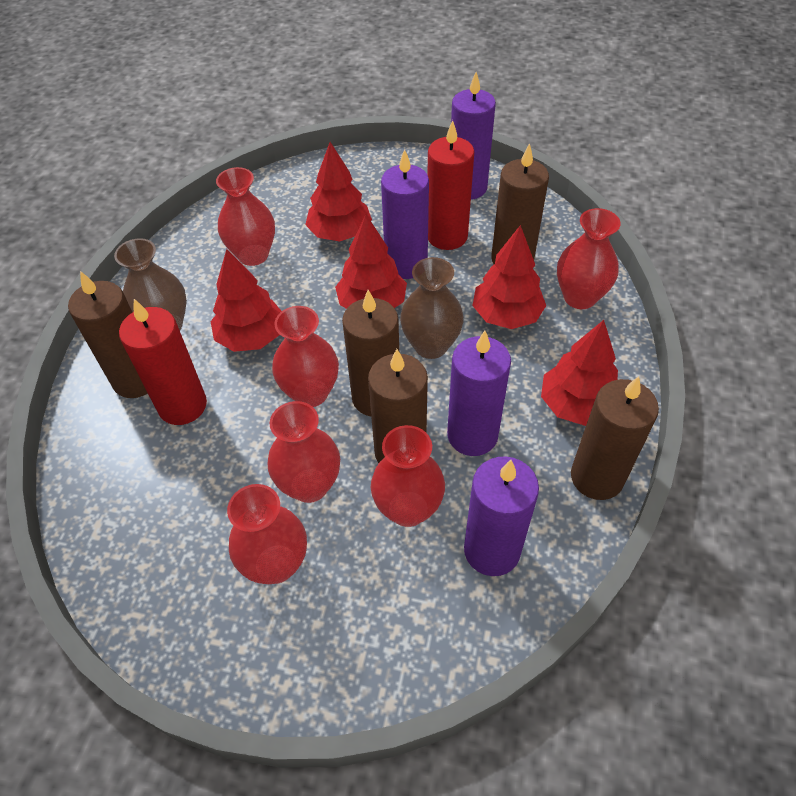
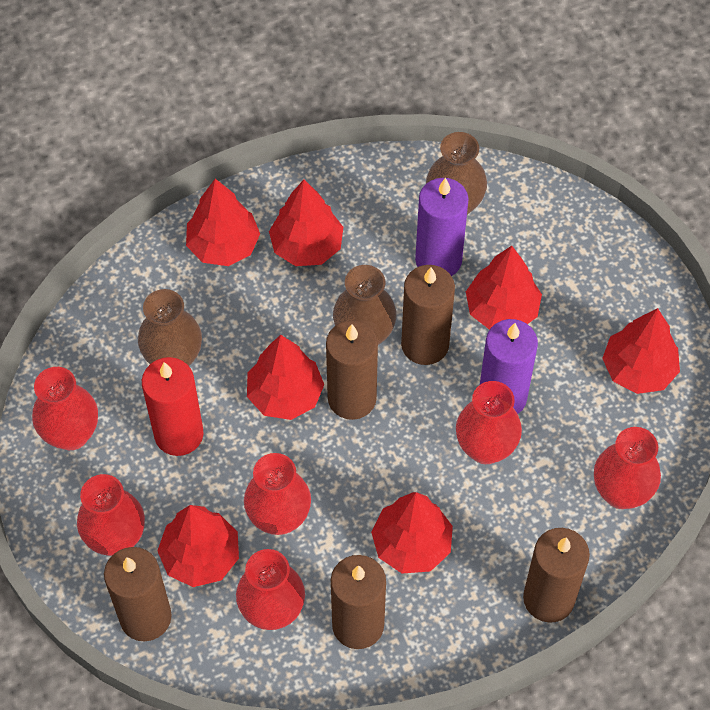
brown vase: 2 -> 3
purple candle: 4 -> 2
red candle: 2 -> 1
red tree: 5 -> 7

